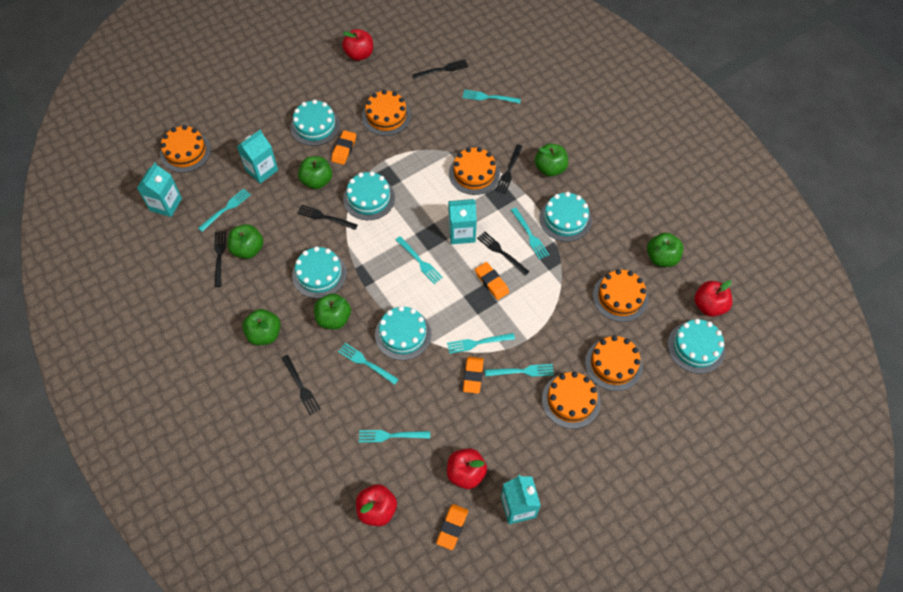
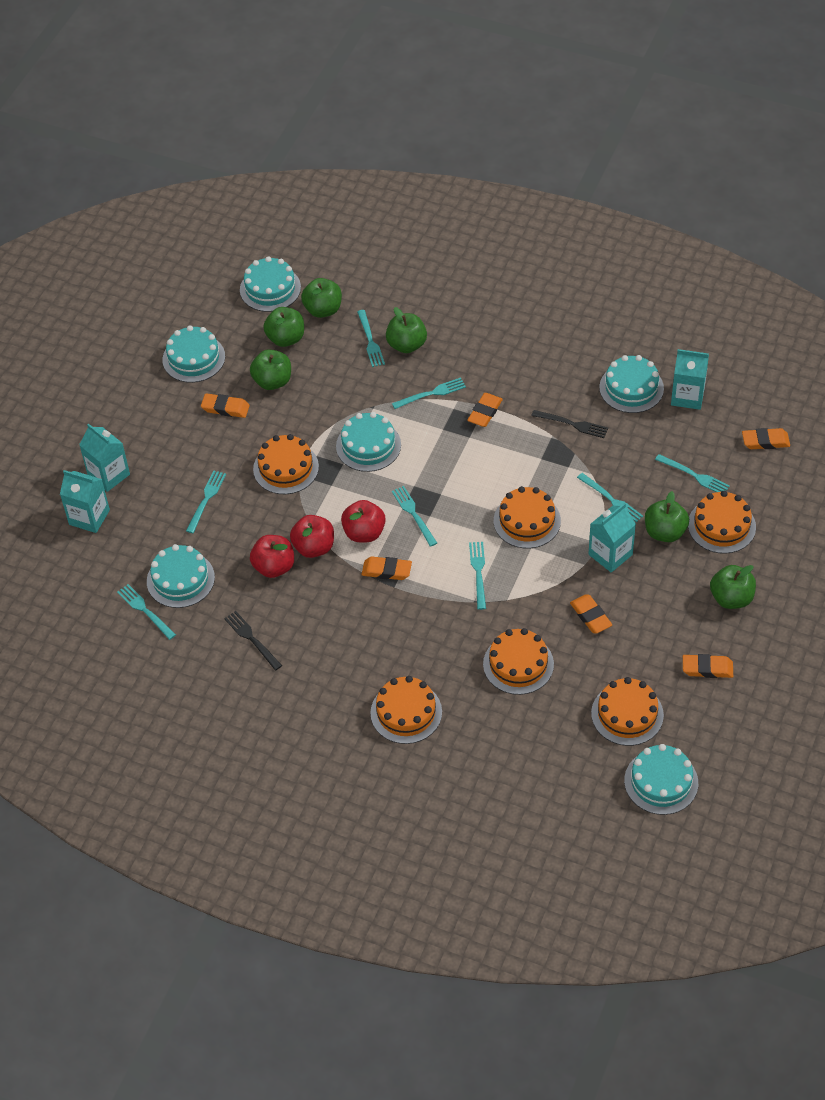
black fork: 6 -> 2
orange eraser: 4 -> 6
red apple: 4 -> 3

